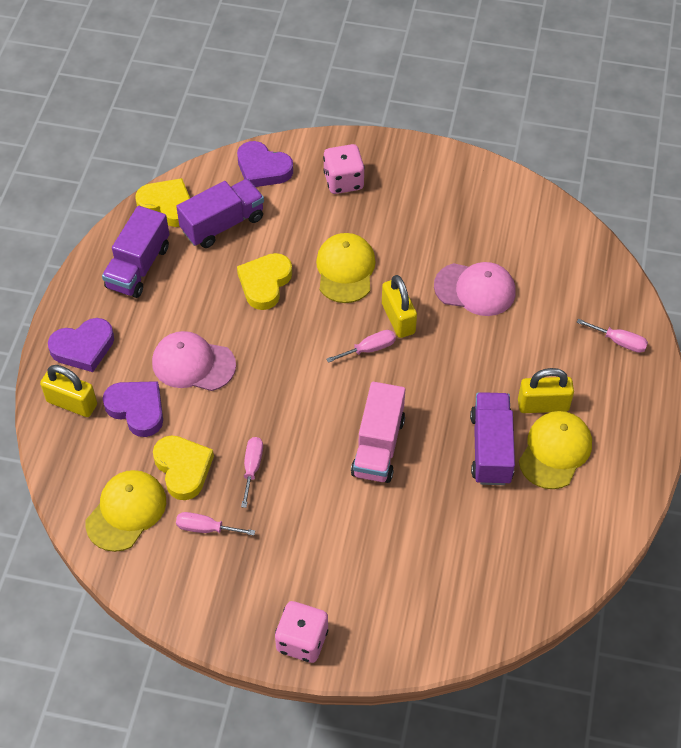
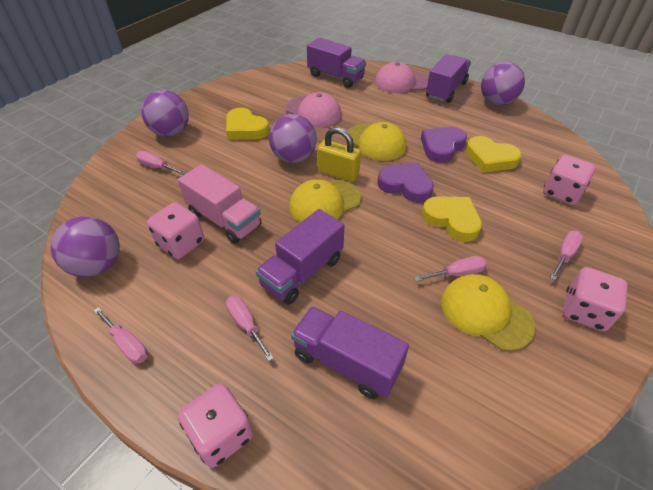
pink dice: 2 -> 4
pink screwdriver: 4 -> 5
purple ball: 0 -> 4
purple heart: 3 -> 2
purple truck: 3 -> 4
yellow padlock: 3 -> 1

